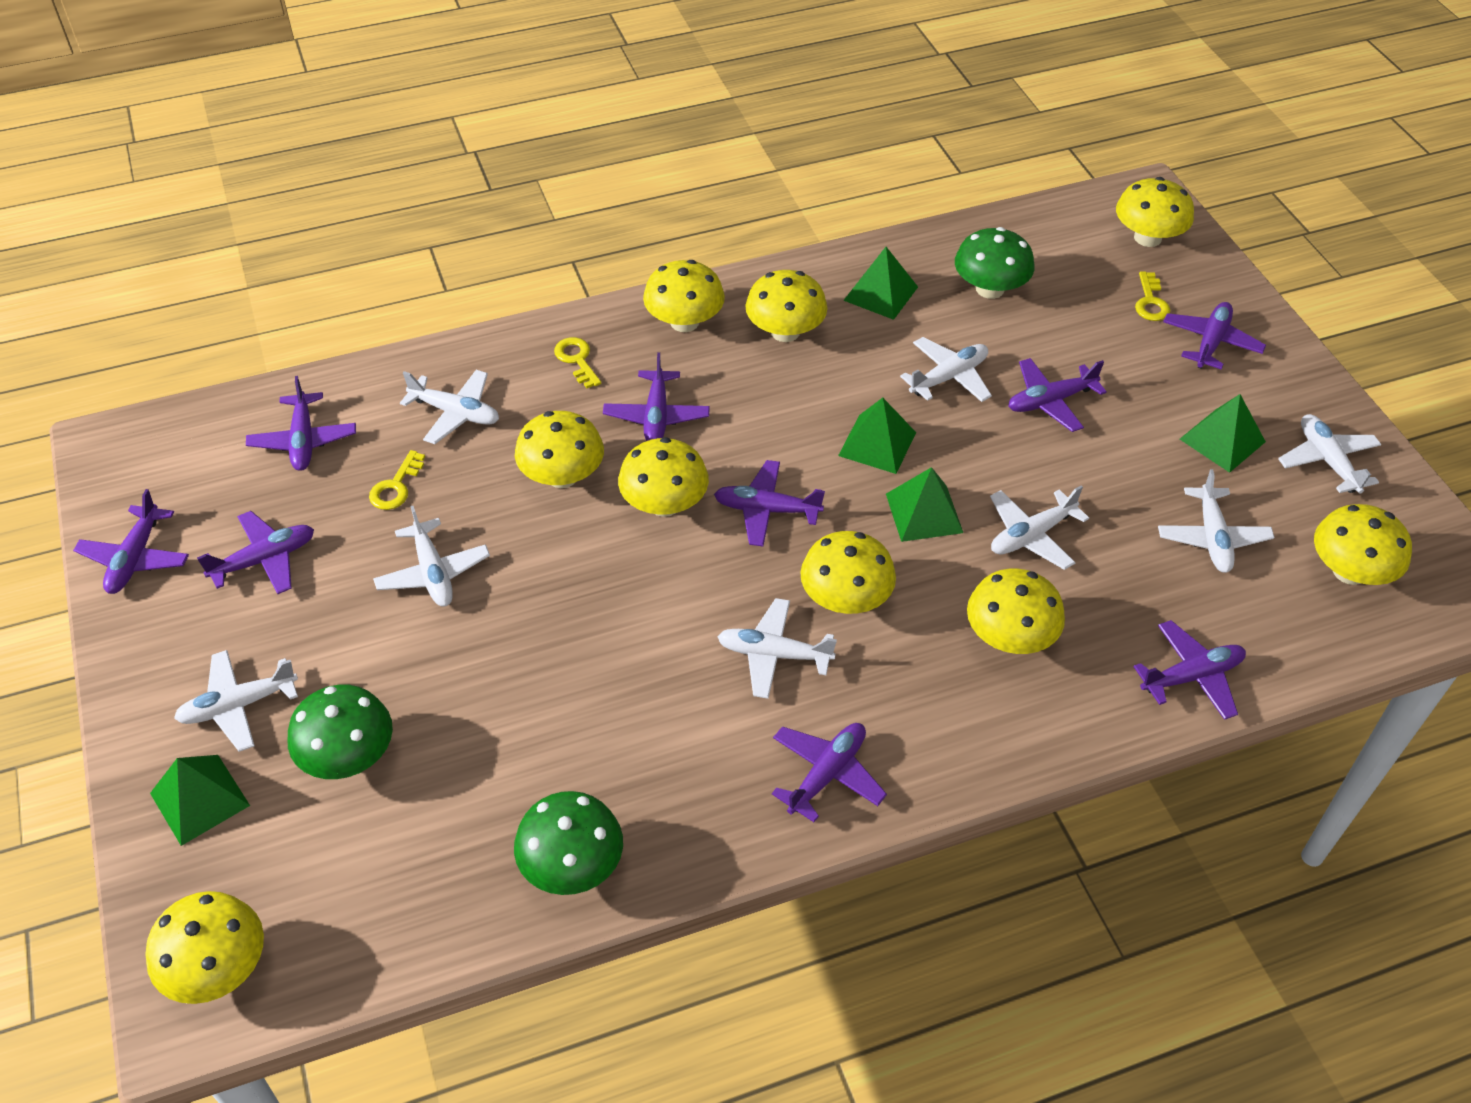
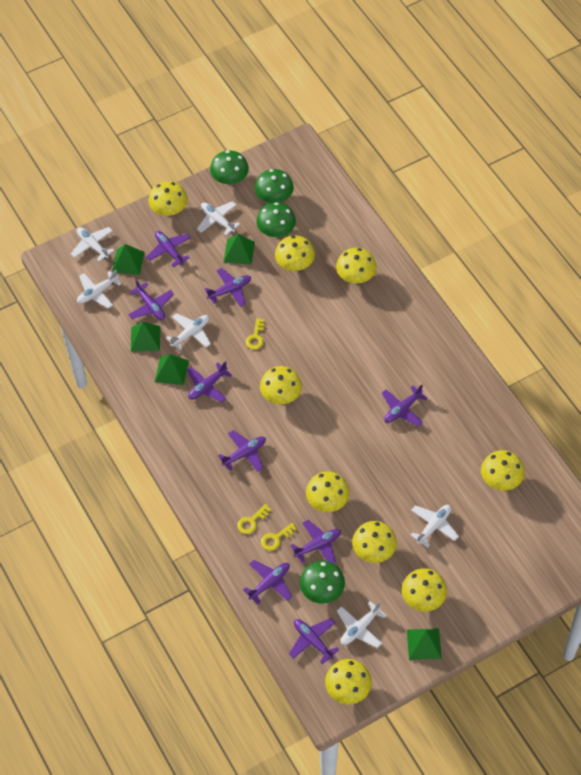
green mushroom: 3 -> 4
white plane: 8 -> 6

